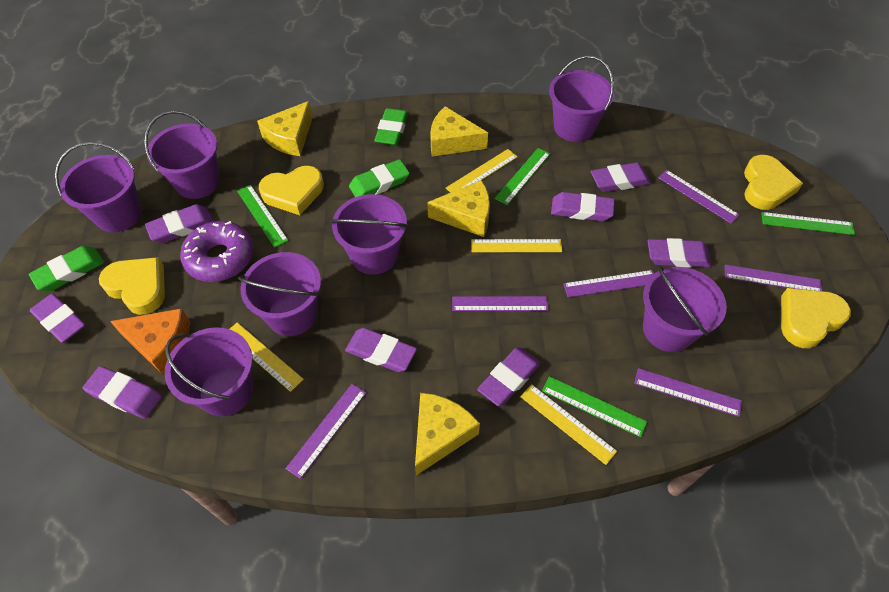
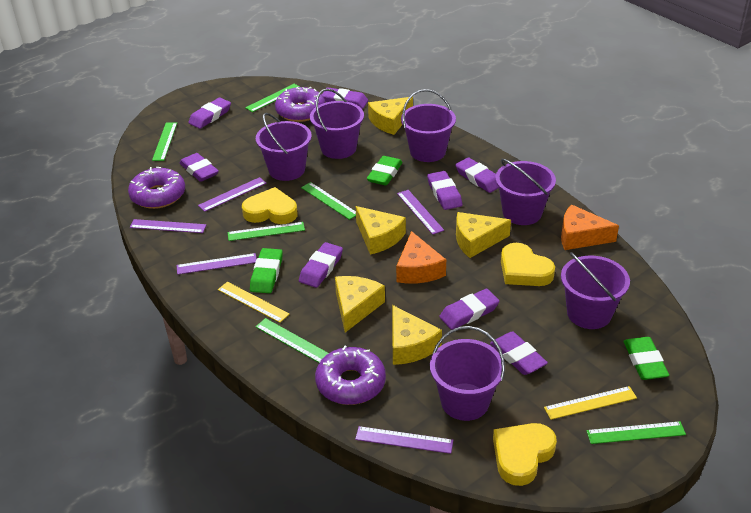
green ruler: 4 -> 6
orange cheese: 1 -> 2
purple bucket: 7 -> 6
purple donut: 1 -> 3
purple ruler: 6 -> 5
yellow cheese: 4 -> 5
yellow heart: 4 -> 3
yellow ruler: 4 -> 2

